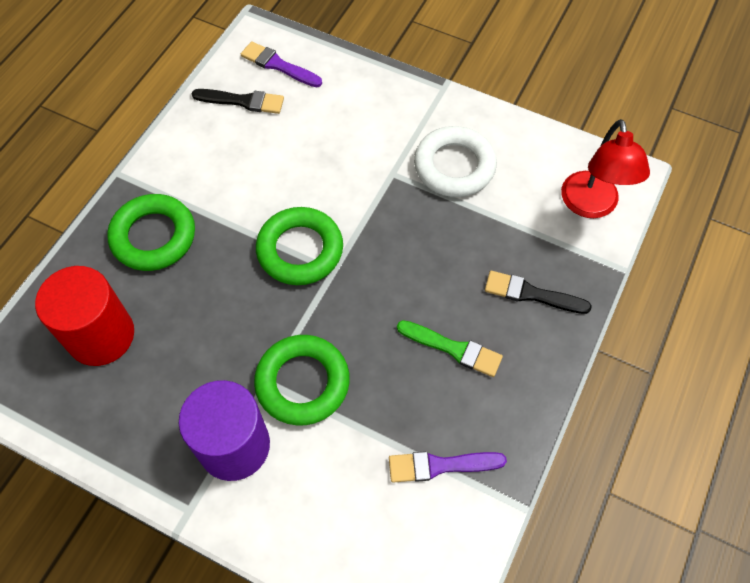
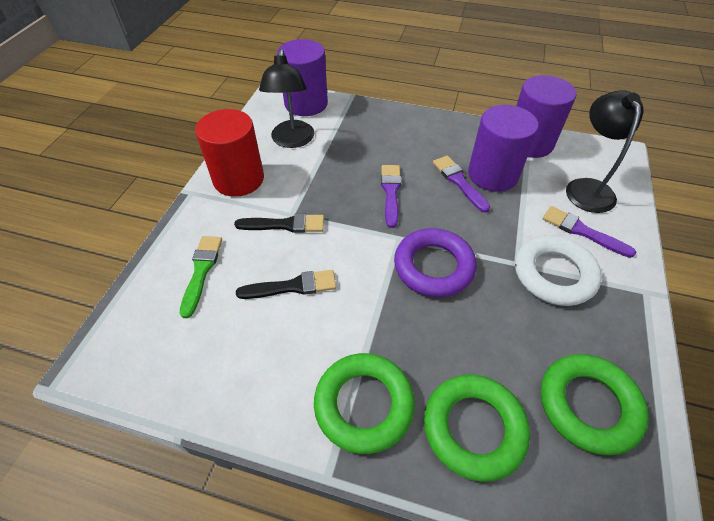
black lamp: 0 -> 2
purple brush: 2 -> 3
purple cylinder: 1 -> 3
purple ring: 0 -> 1
red lamp: 1 -> 0

